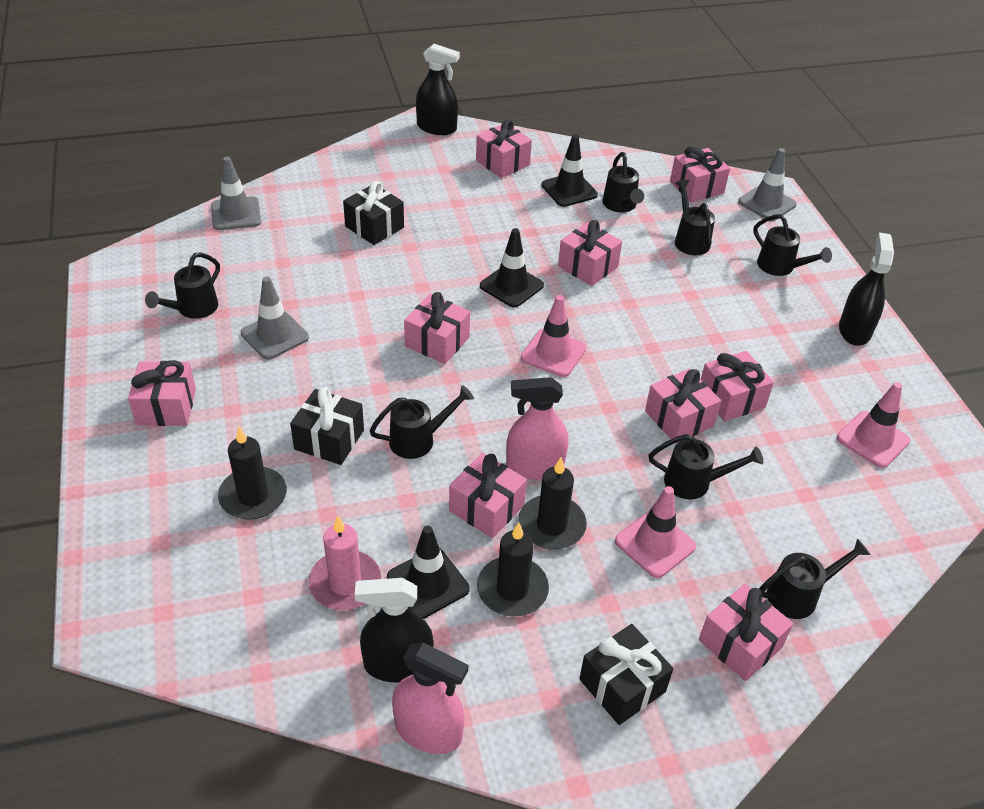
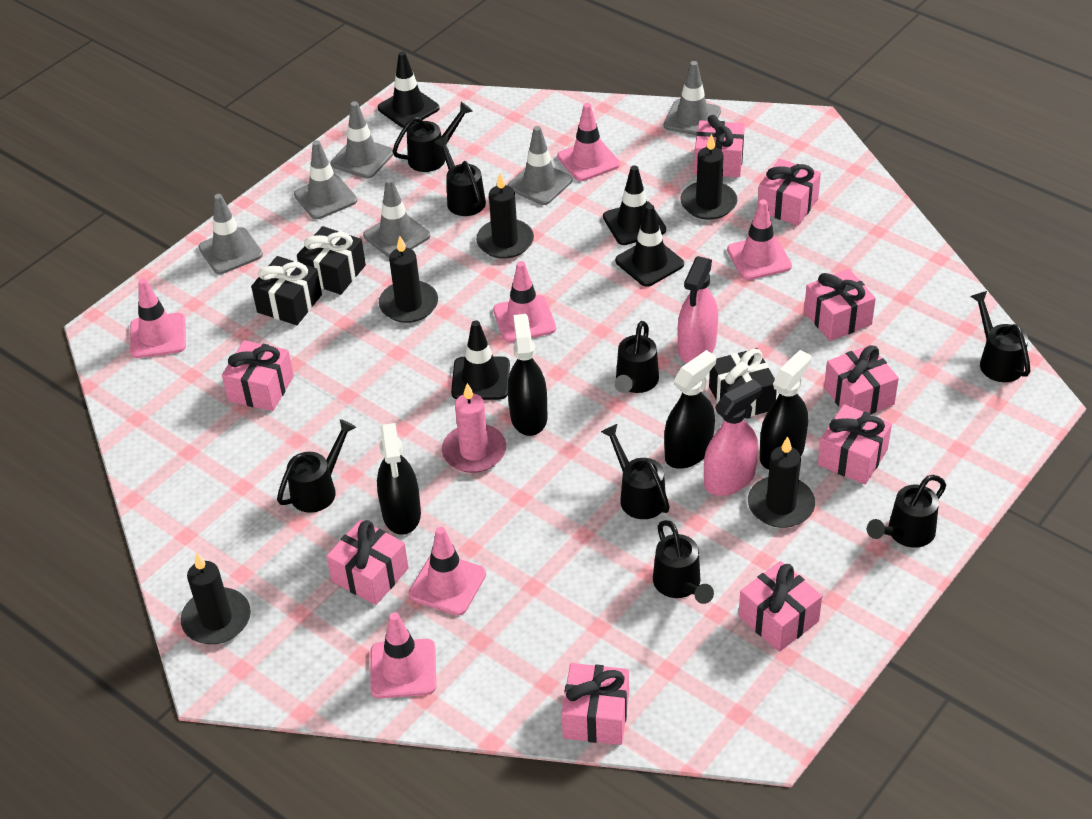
black candle: 3 -> 5
black spray bottle: 3 -> 4
black traffic cone: 3 -> 4
black watering can: 7 -> 8
grey traffic cone: 3 -> 6
pink traffic cone: 3 -> 6

